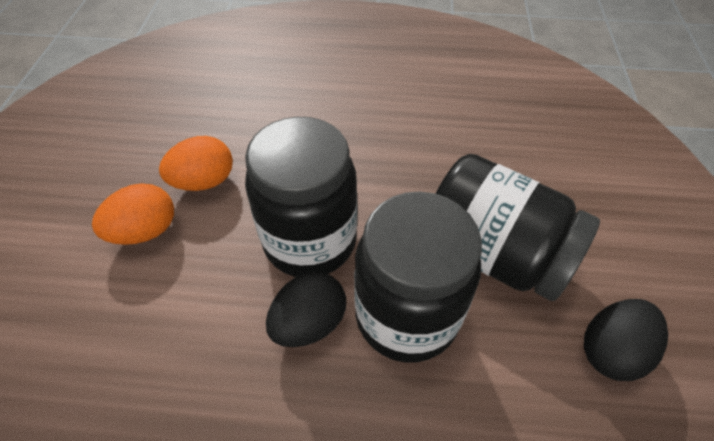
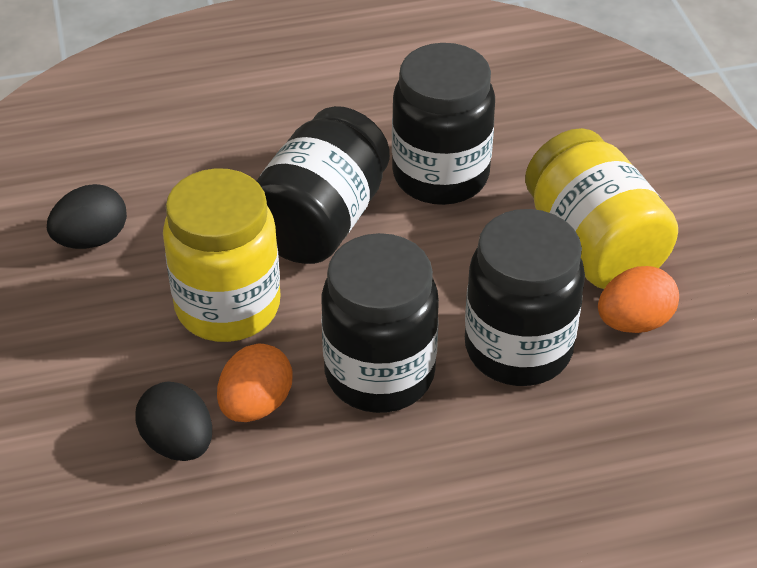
black jar: 3 -> 4
yellow jar: 0 -> 2

